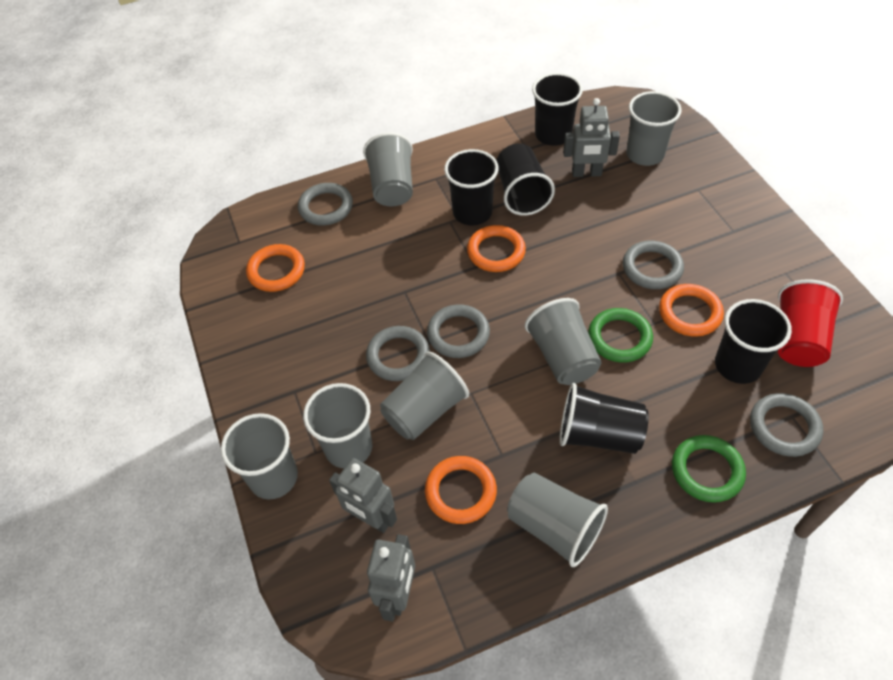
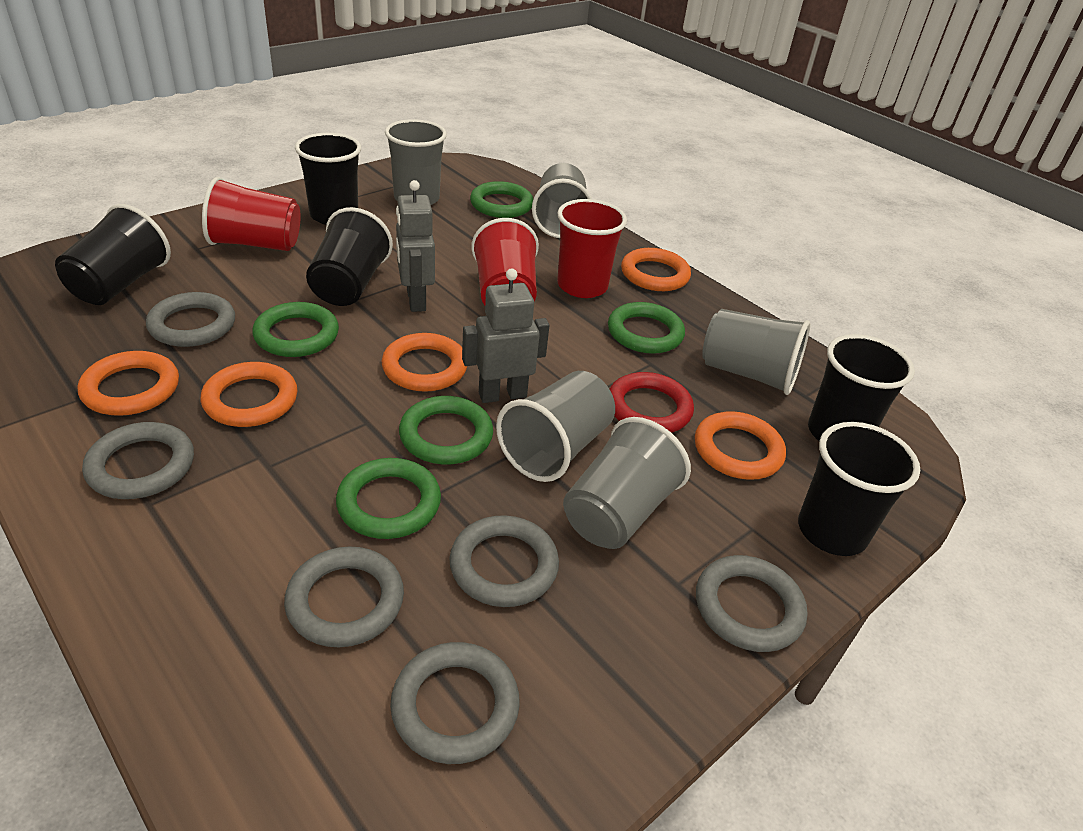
green ring: 2 -> 5
grey cup: 7 -> 5
grey ring: 5 -> 6
grey robot: 3 -> 2
orange ring: 4 -> 5
red cup: 1 -> 3
red ring: 0 -> 1

